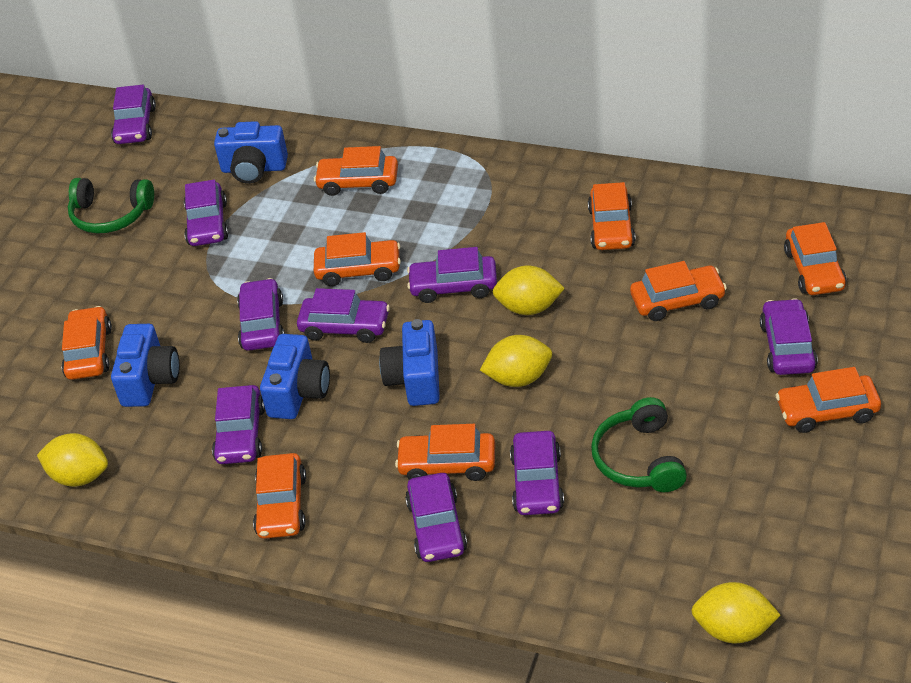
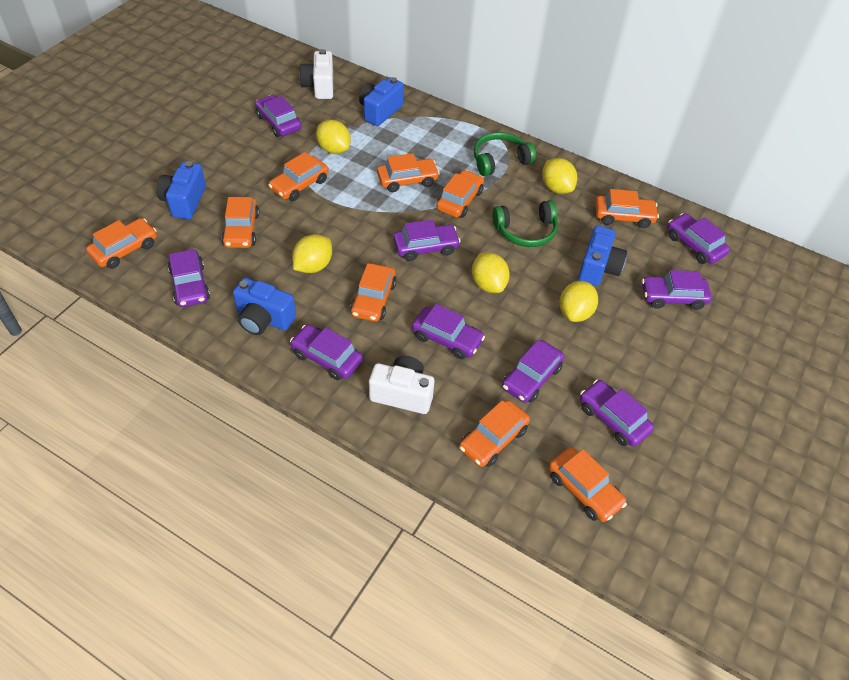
white camera: 0 -> 2
yellow lemon: 4 -> 5

